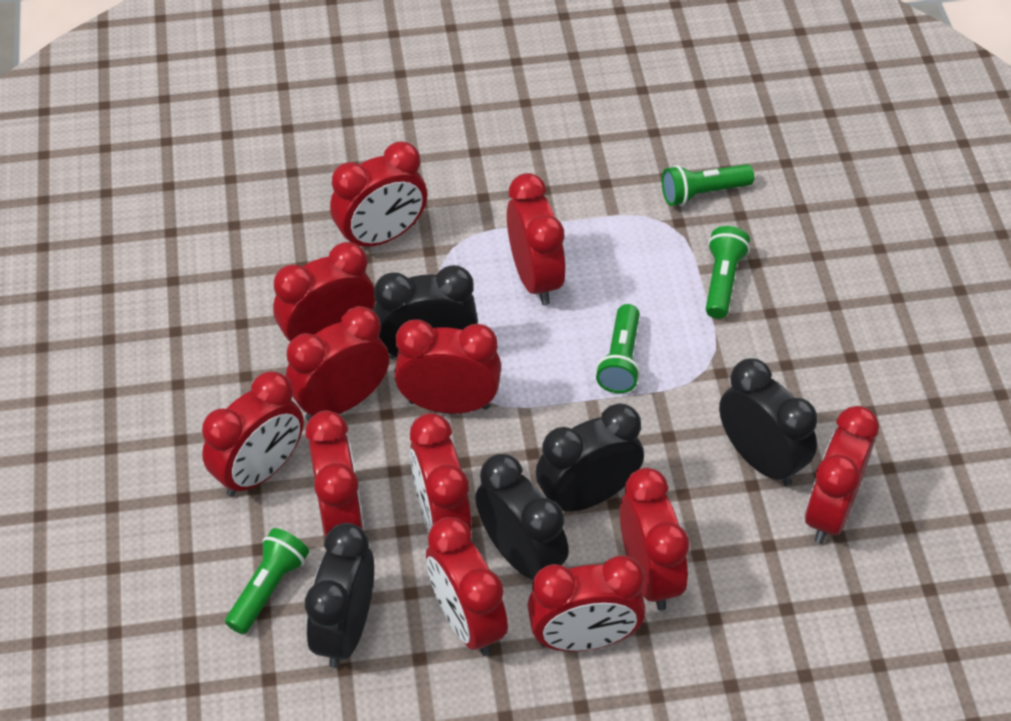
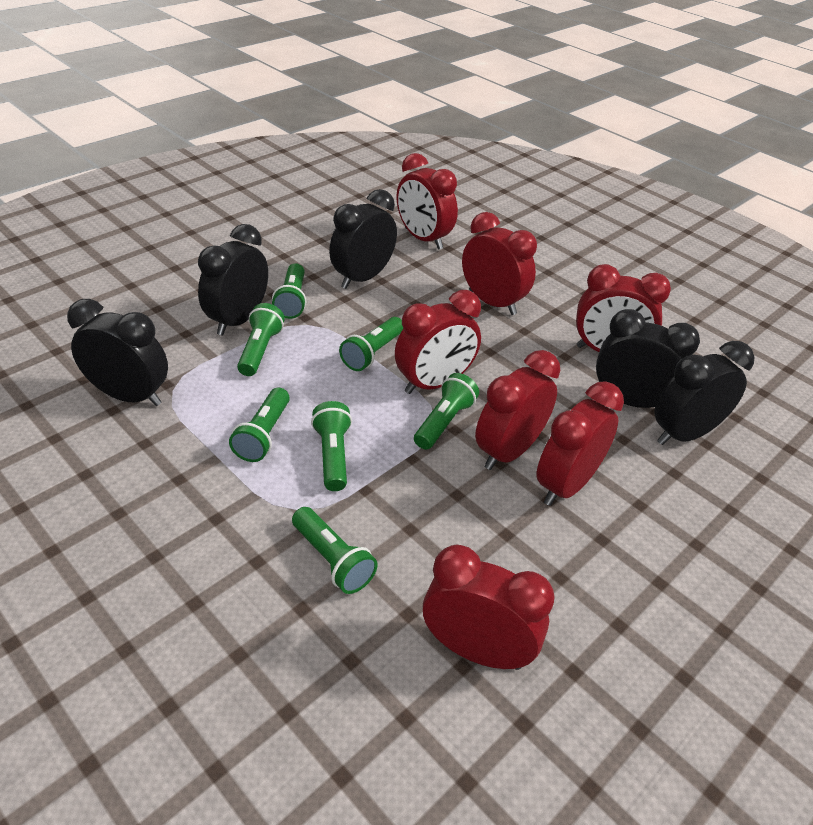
green flashlight: 4 -> 7
red clock: 12 -> 7

